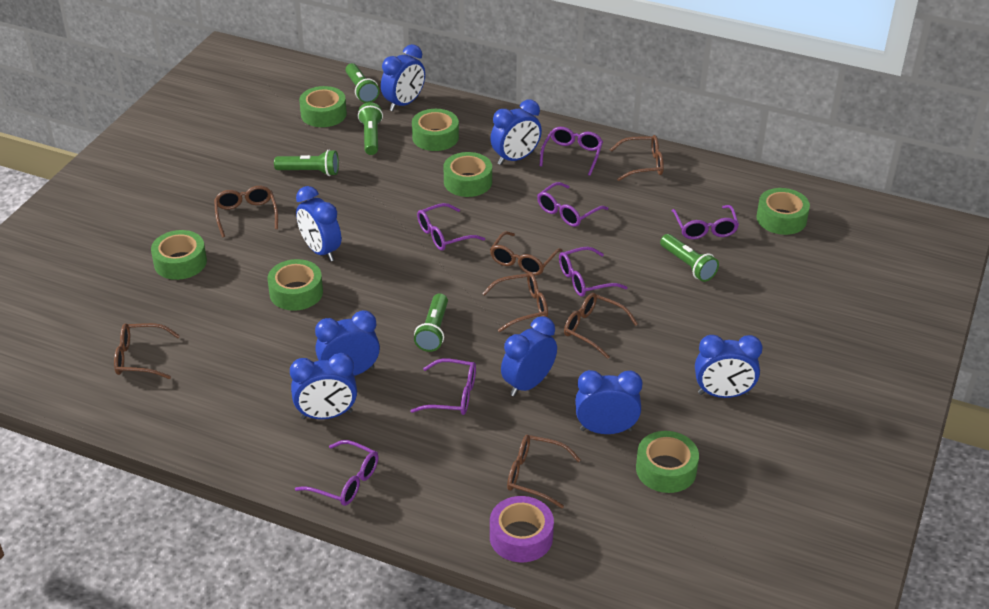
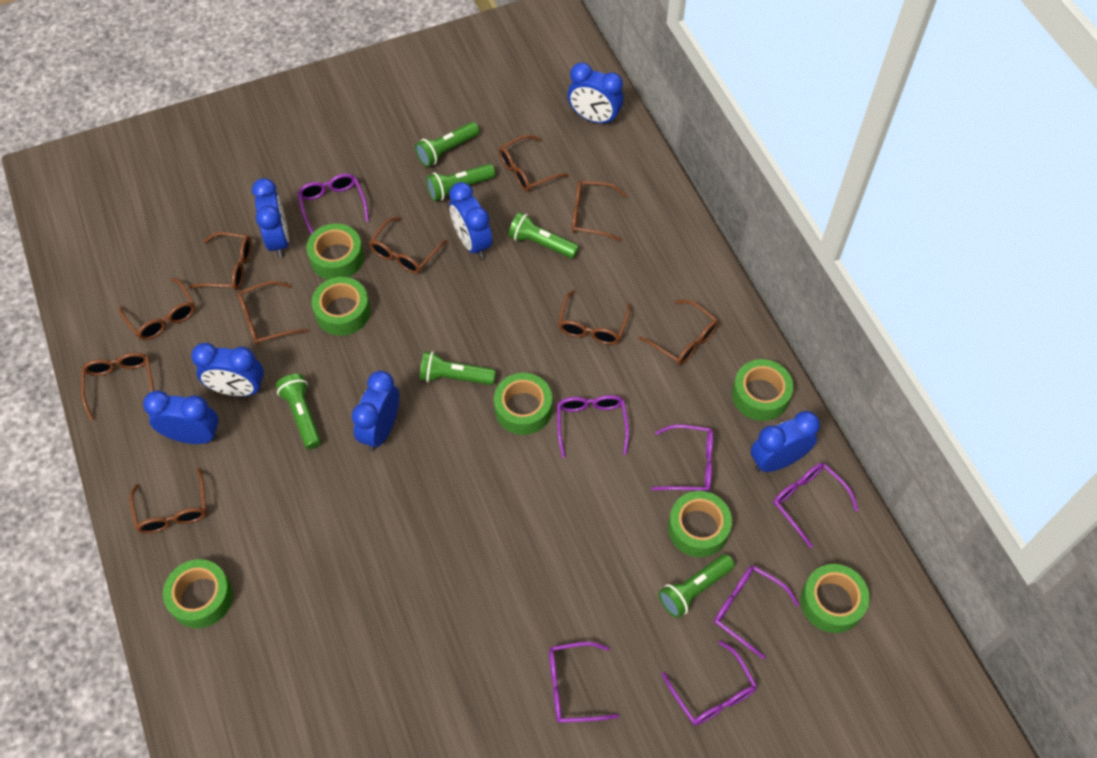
blue clock: 8 -> 7
brown glasses: 7 -> 10
green flashlight: 5 -> 6
purple tape: 1 -> 0

